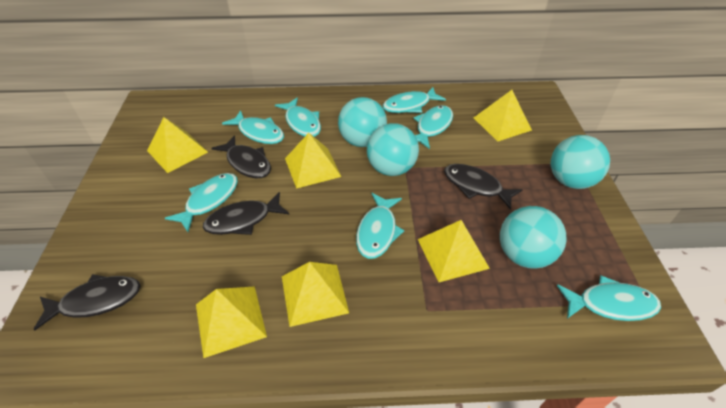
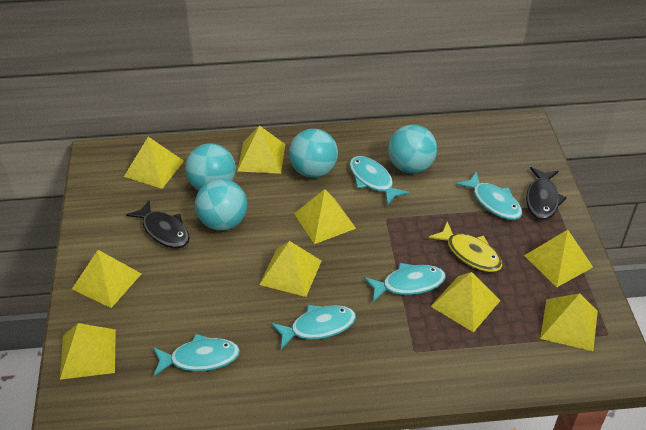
black fish: 4 -> 2
turquoise fish: 7 -> 5
yellow fish: 0 -> 1
yellow pyramid: 6 -> 9

